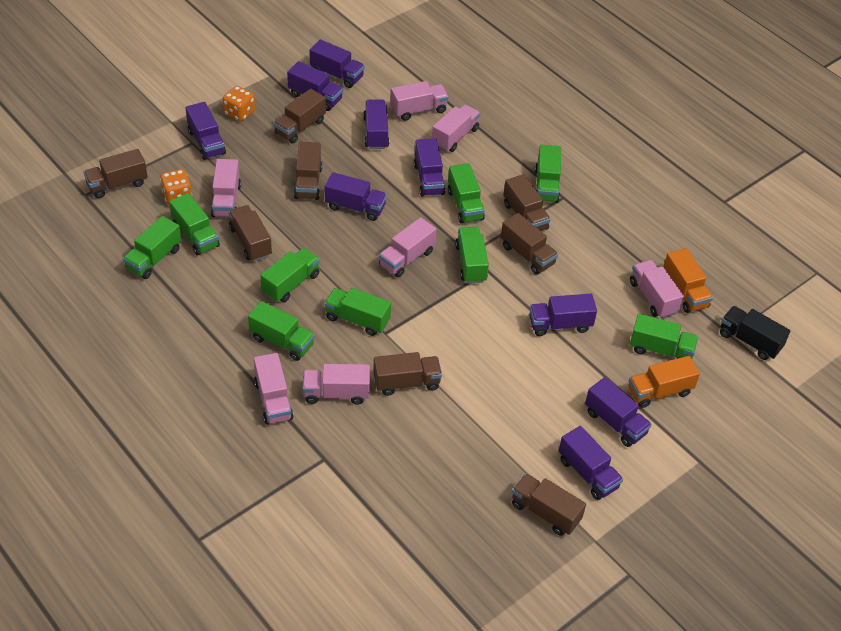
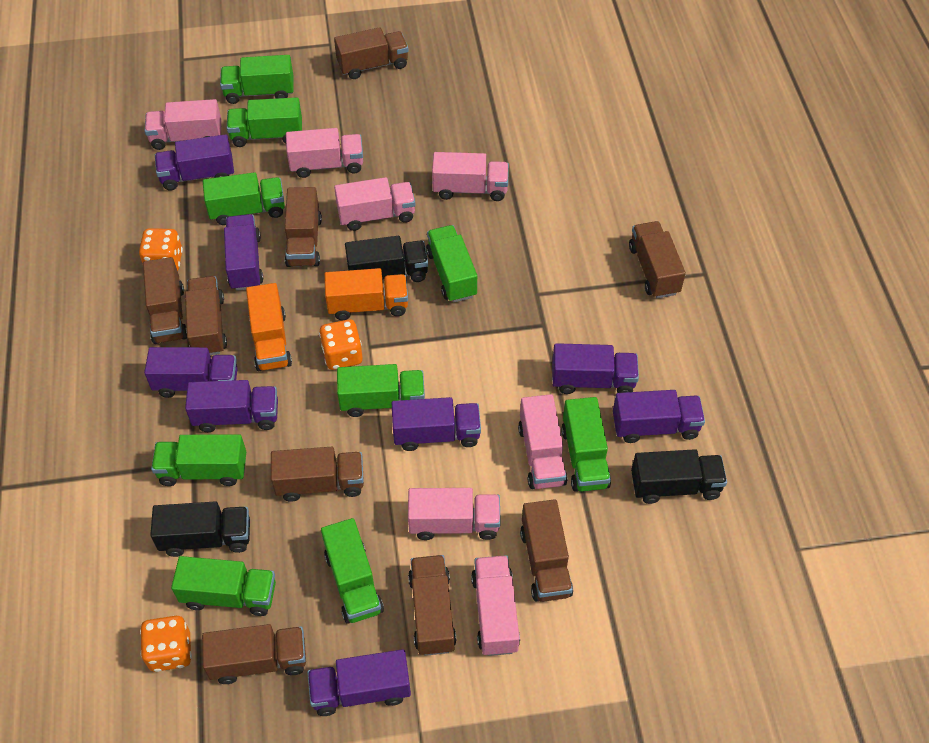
black truck: 1 -> 3
brown truck: 8 -> 9
orange dice: 2 -> 3
purple truck: 9 -> 8

